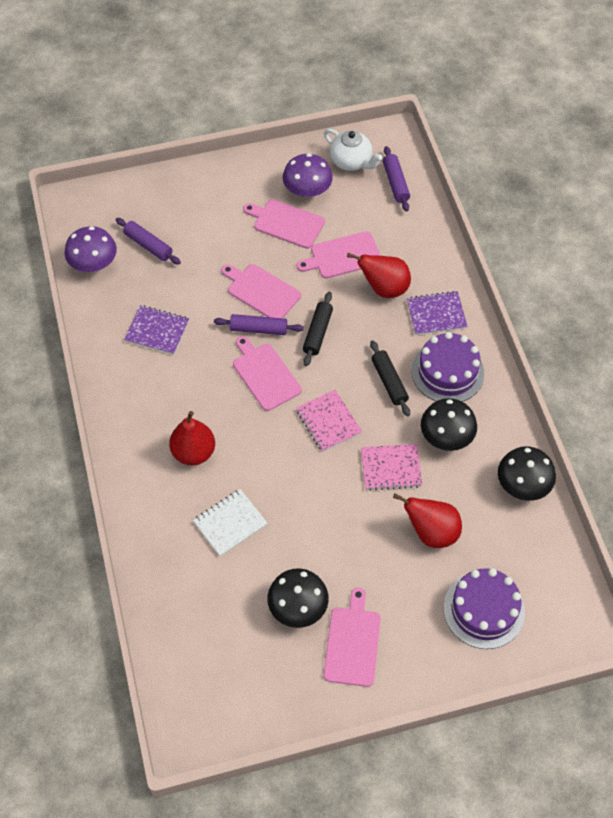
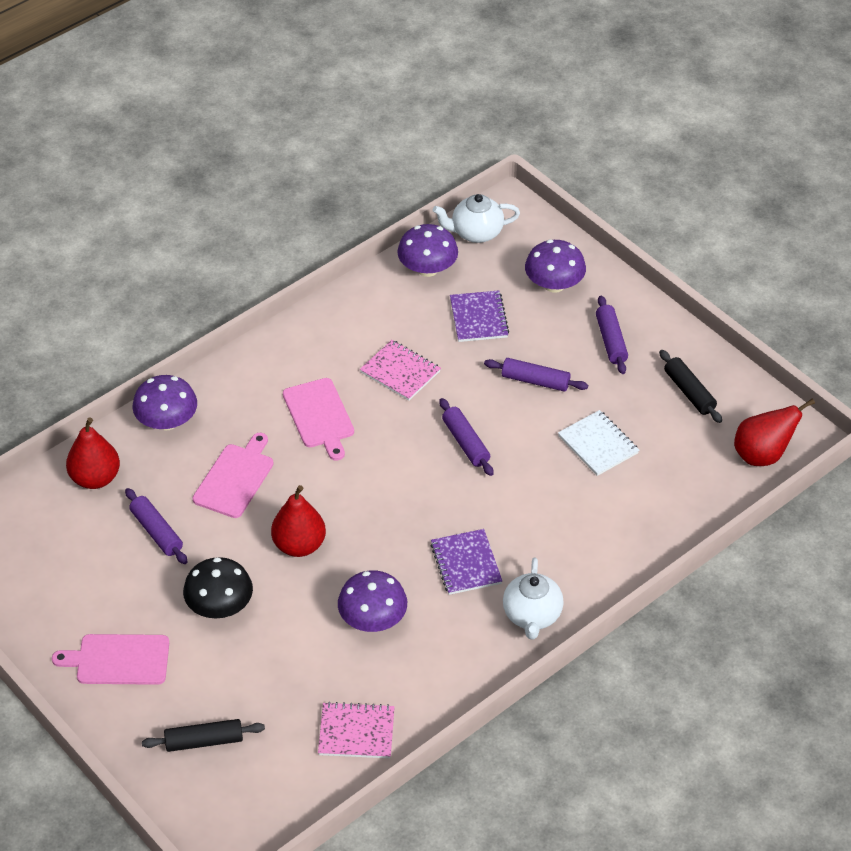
black mushroom: 3 -> 1
pink cutting board: 5 -> 3
purple cake: 2 -> 0
purple mushroom: 2 -> 4
purple rolling pin: 3 -> 4
white teapot: 1 -> 2

